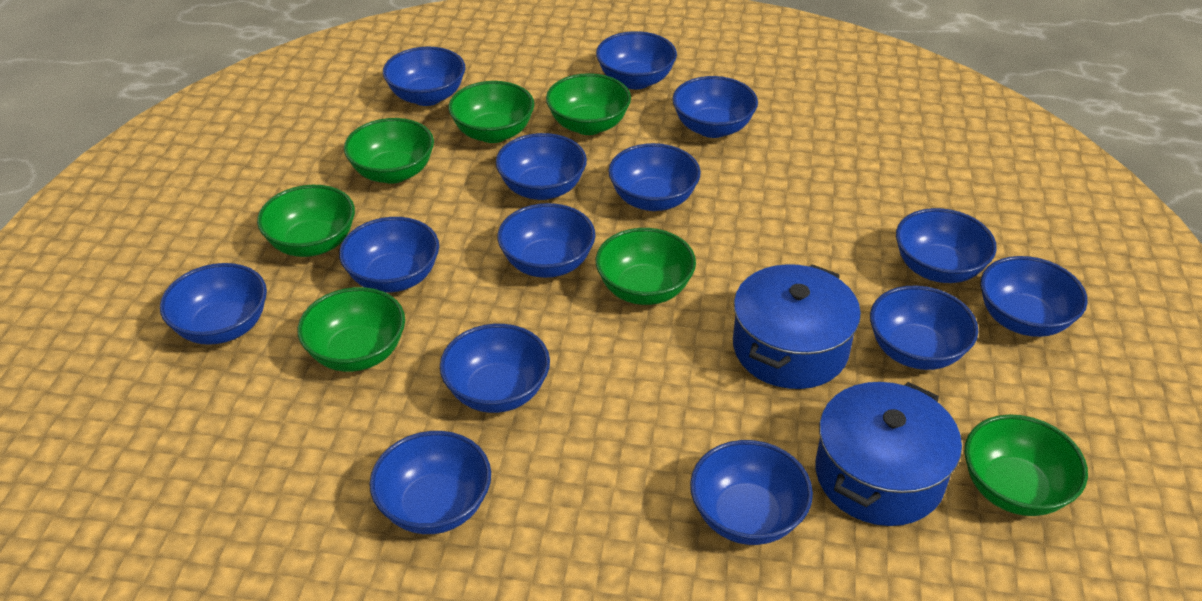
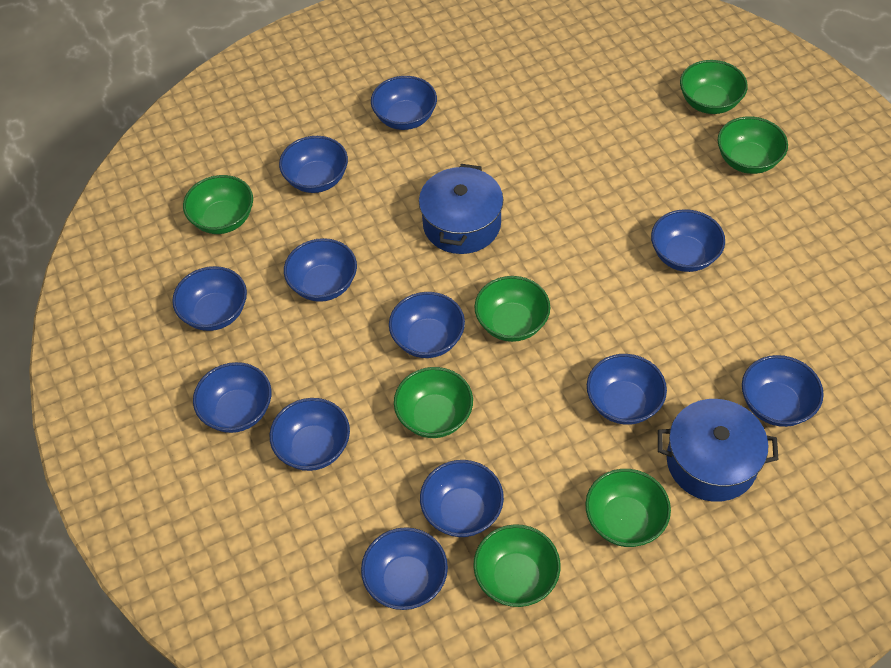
blue bowl: 14 -> 12

